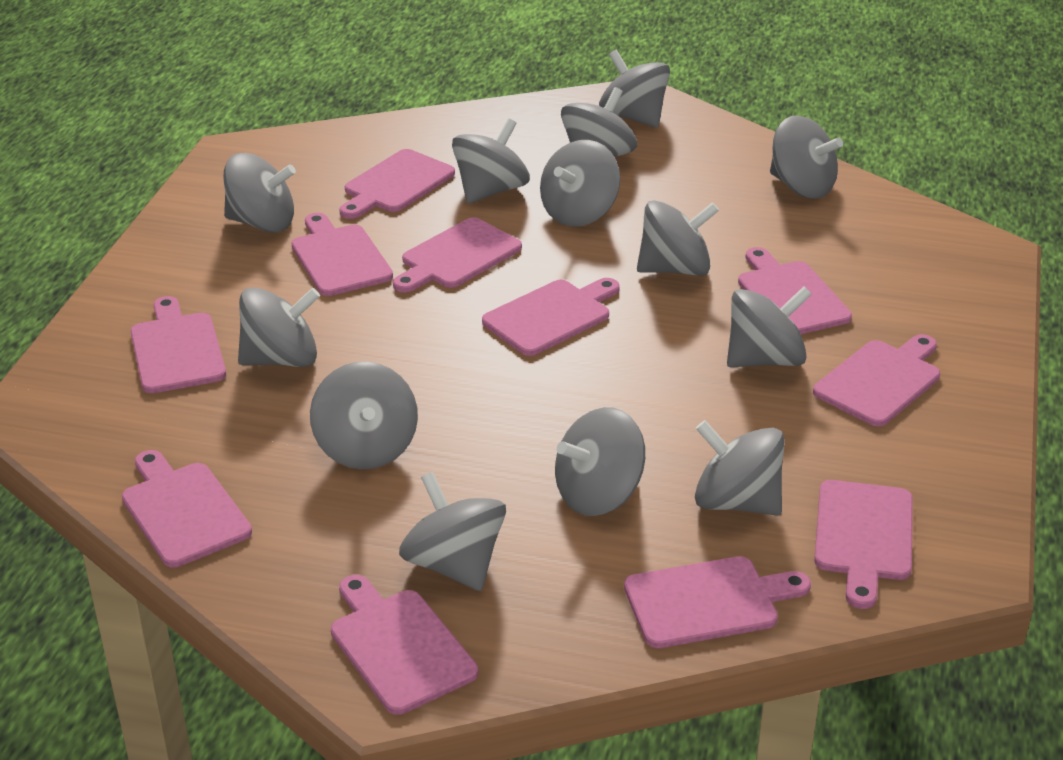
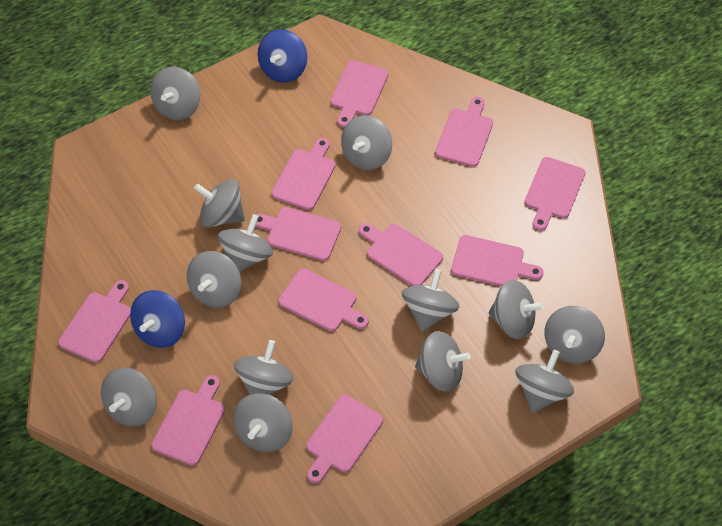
blue spinning top: 0 -> 2

